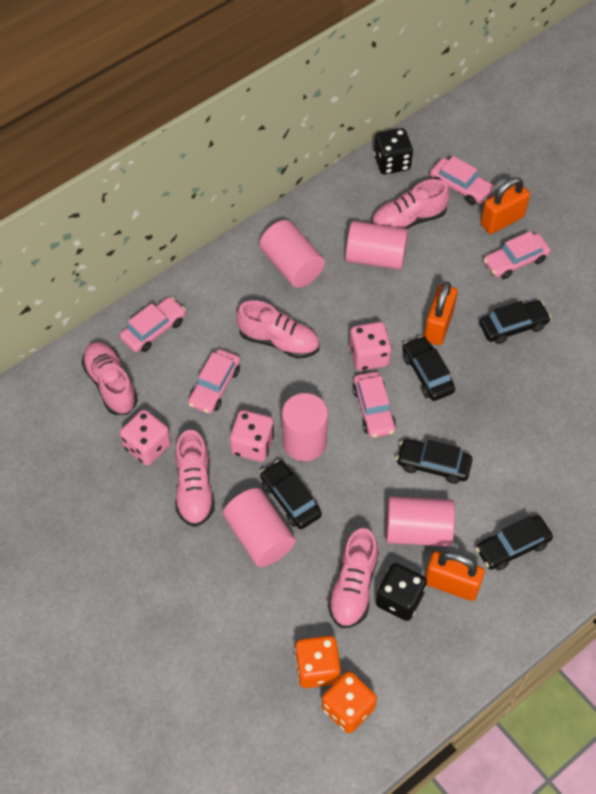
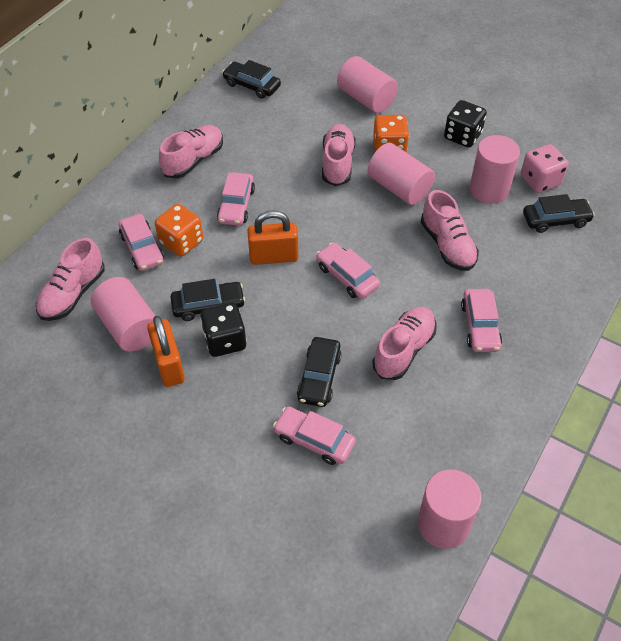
black car: 5 -> 4
orange padlock: 3 -> 2
pink dice: 3 -> 1

